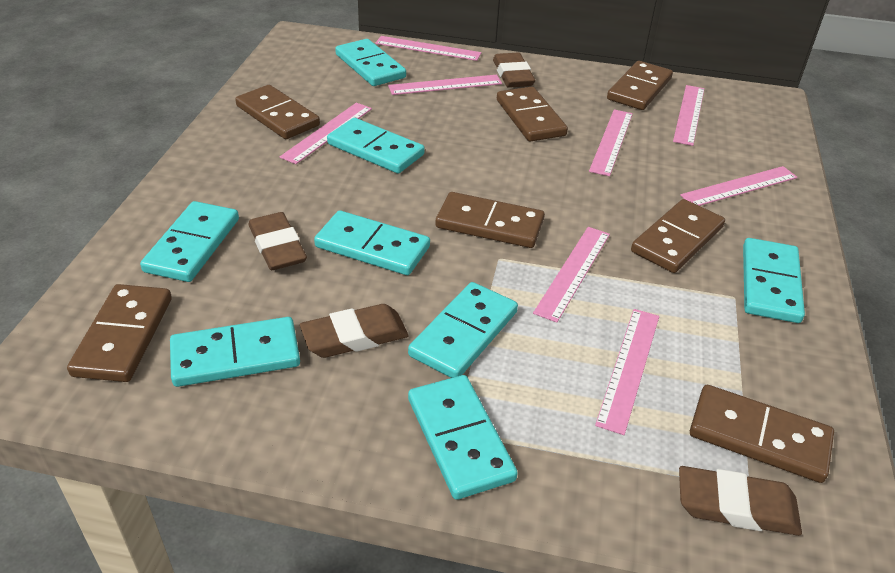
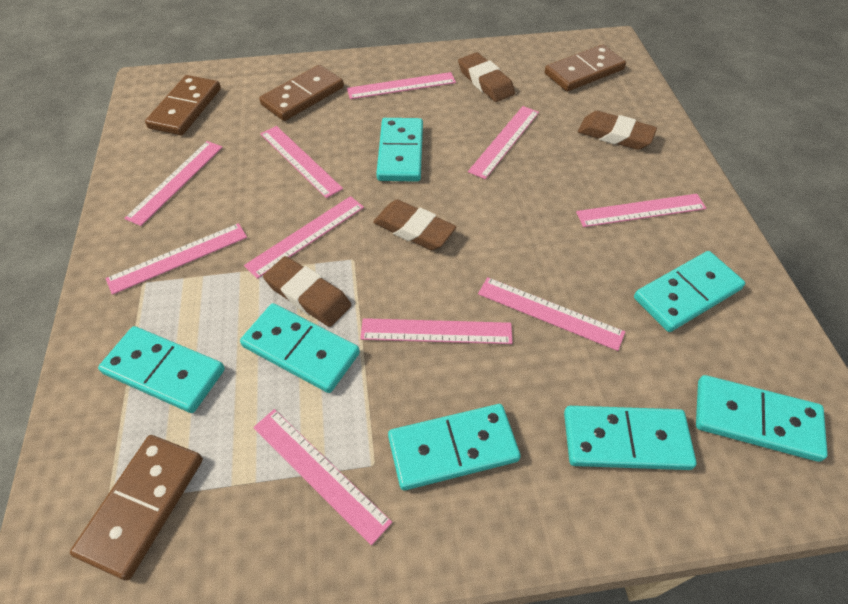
brown domino: 7 -> 4
pink ruler: 8 -> 10
turquoise domino: 8 -> 7

